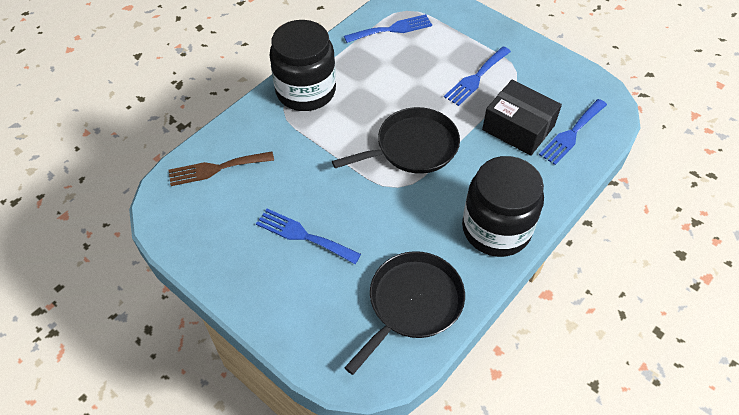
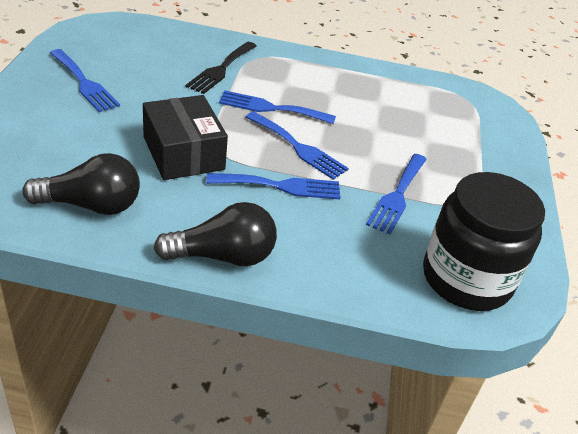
black fork: 0 -> 1
black jar: 2 -> 1
black light bulb: 0 -> 2
black pan: 2 -> 0
blue fork: 4 -> 5
brown fork: 1 -> 0

